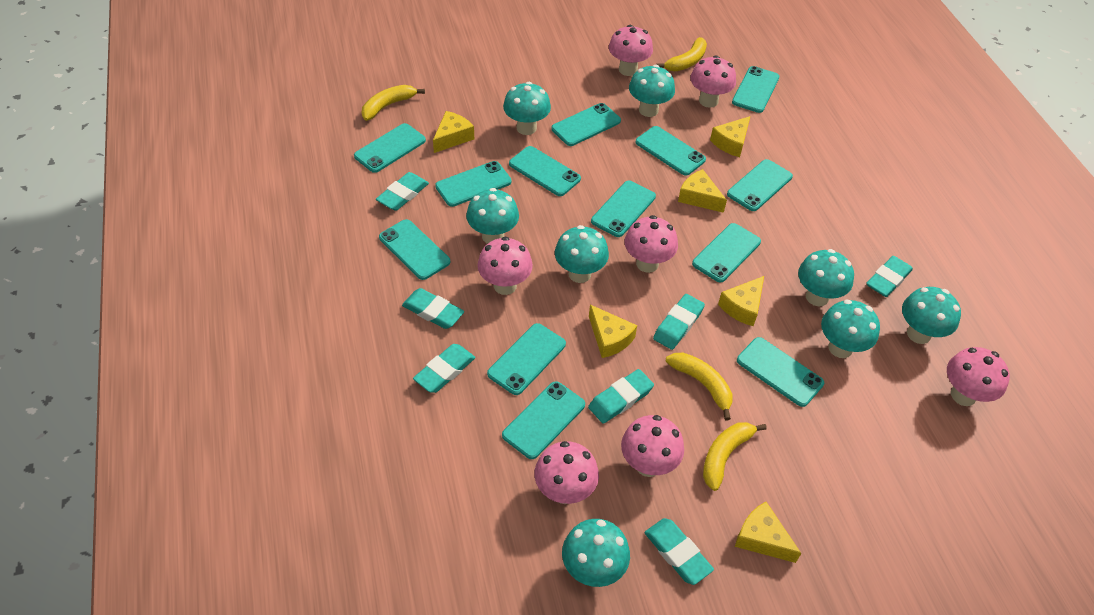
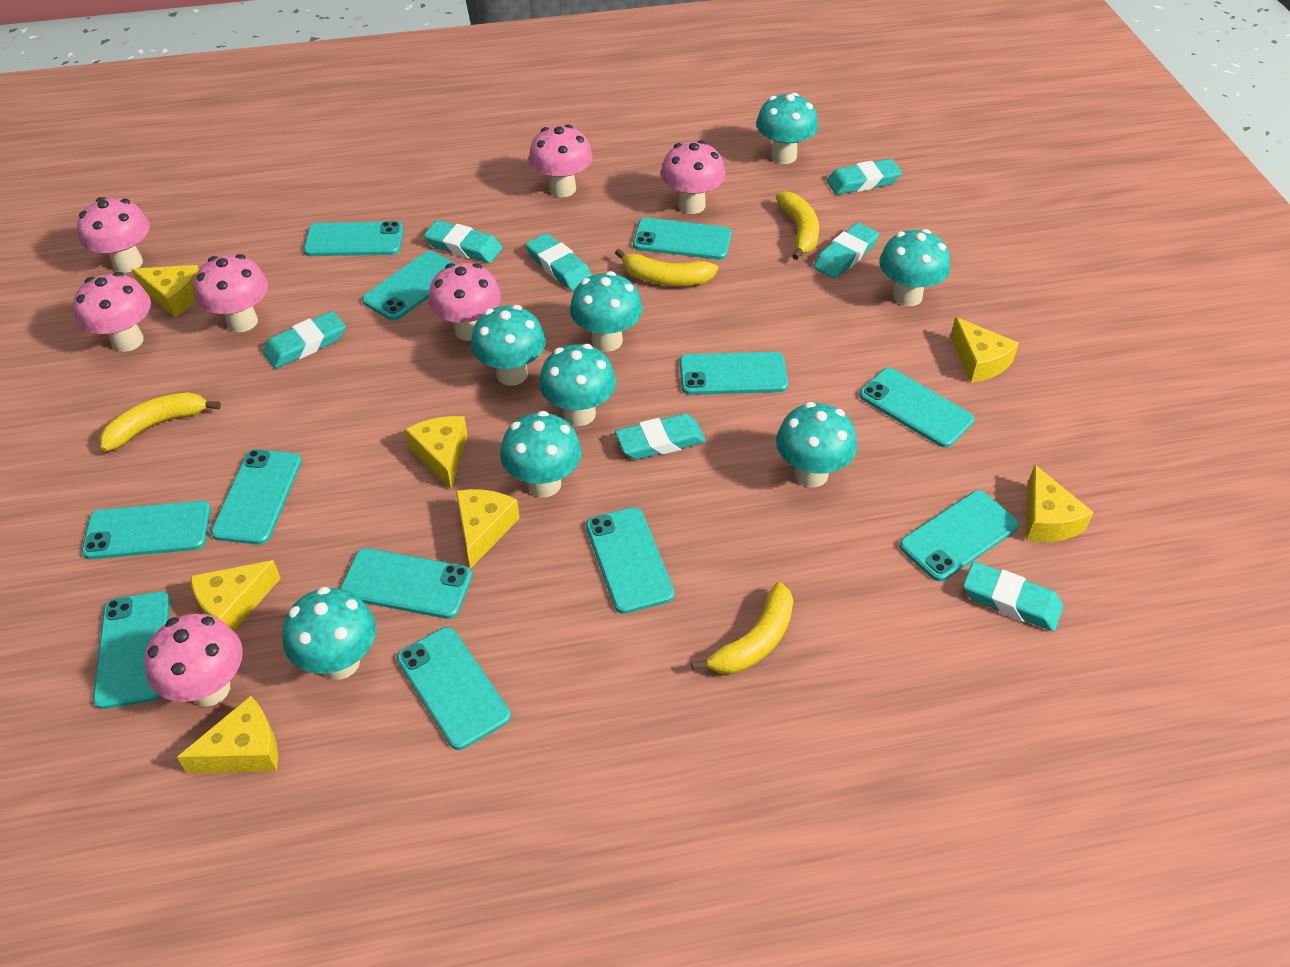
turquoise phone: 13 -> 12
yellow cheese: 6 -> 7

